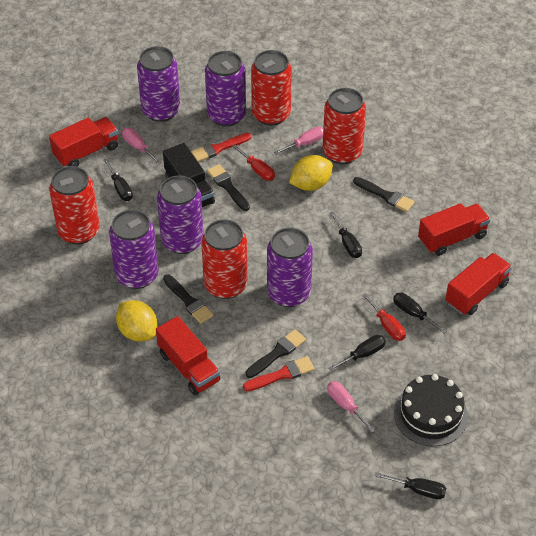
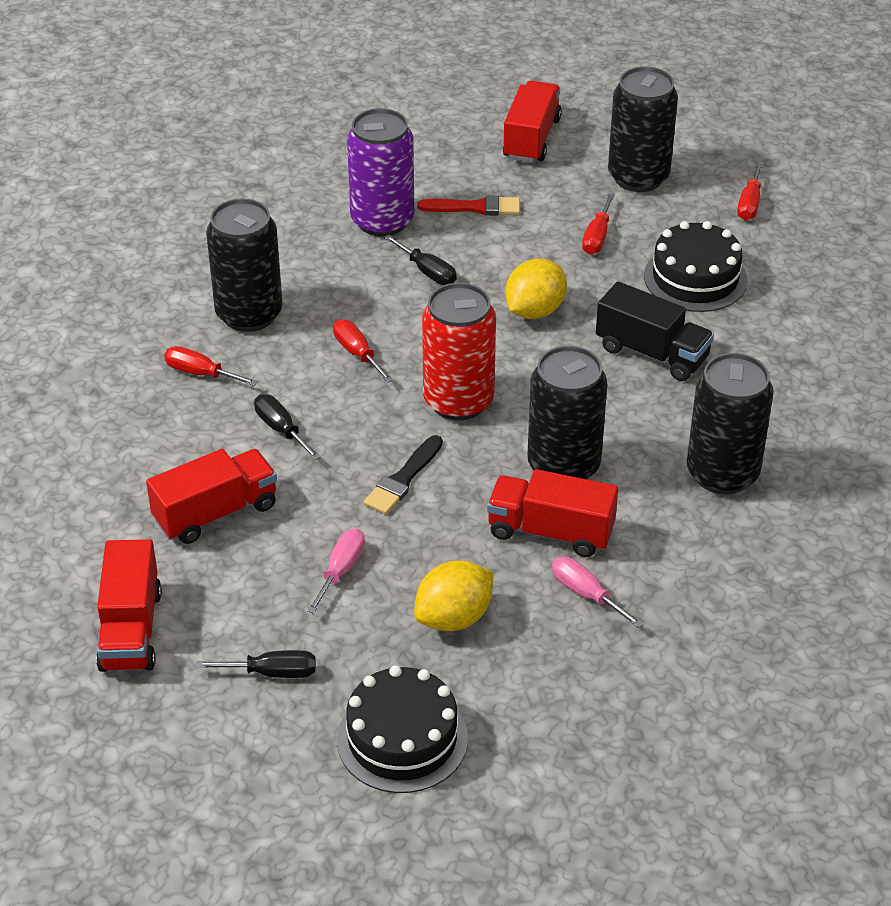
black brush: 4 -> 1
black cake: 1 -> 2
black can: 0 -> 4
black screwdriver: 5 -> 3
pink screwdriver: 3 -> 2
purple can: 5 -> 1
red brush: 2 -> 1
red can: 4 -> 1
red screwdriver: 2 -> 4

